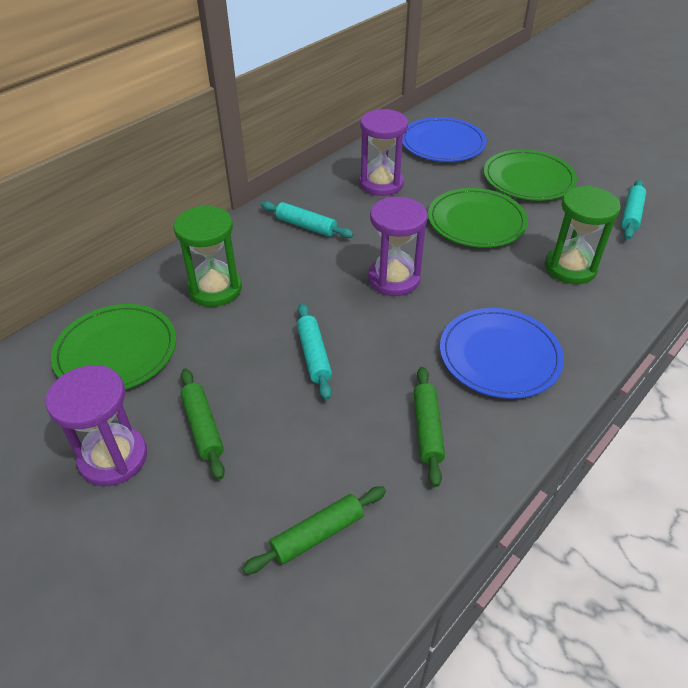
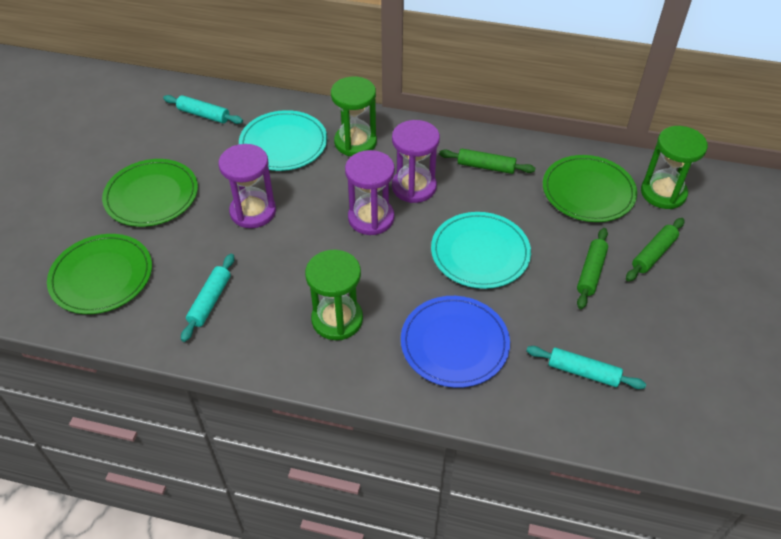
blue plate: 2 -> 1
green hourglass: 2 -> 3
turquoise plate: 0 -> 2

